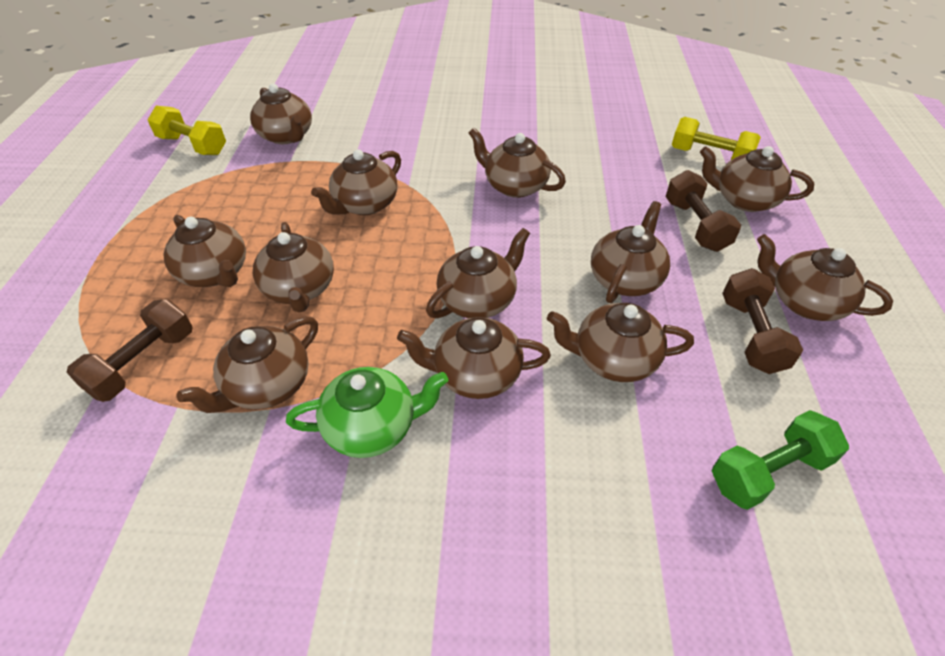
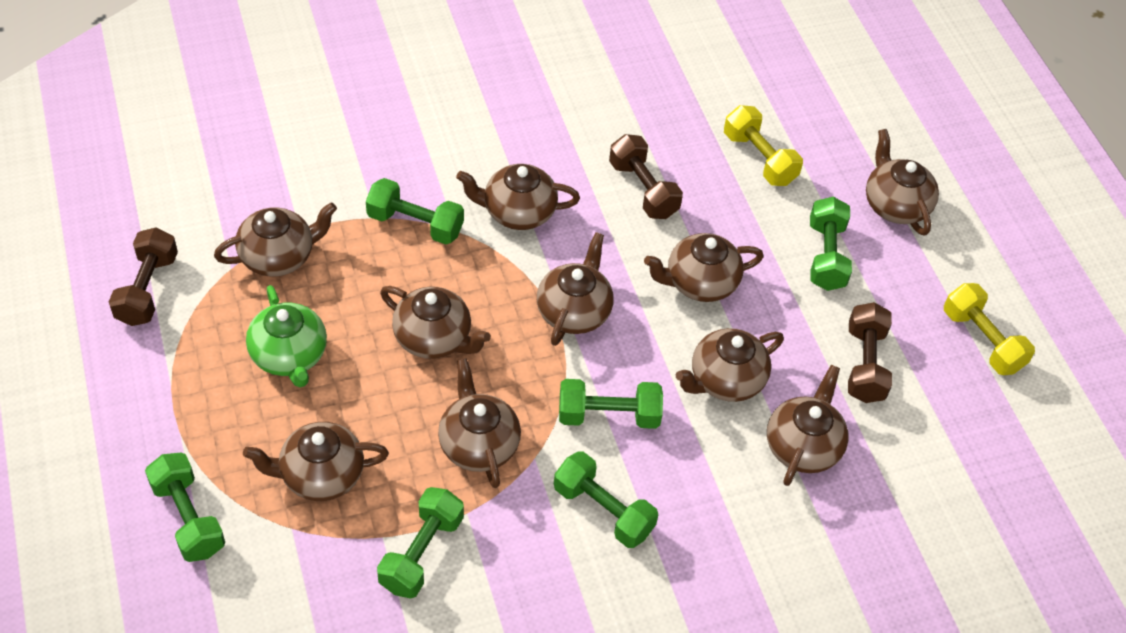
brown teapot: 12 -> 10
green dumbbell: 1 -> 6

